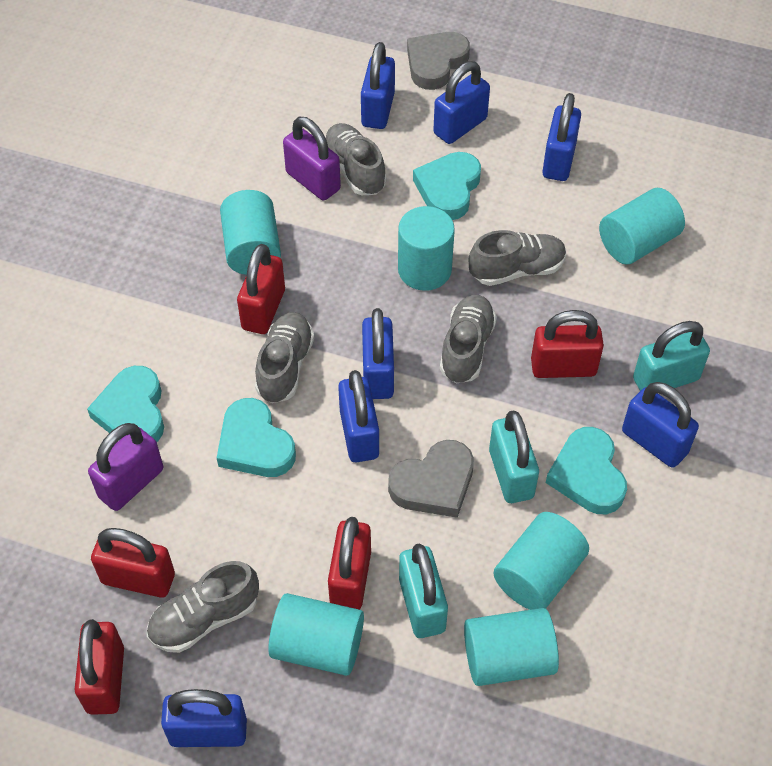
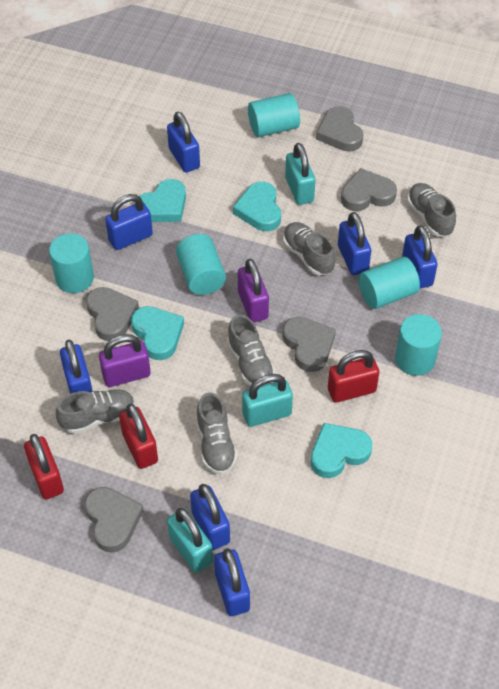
grey heart: 2 -> 5
red padlock: 5 -> 3
turquoise cylinder: 6 -> 5

